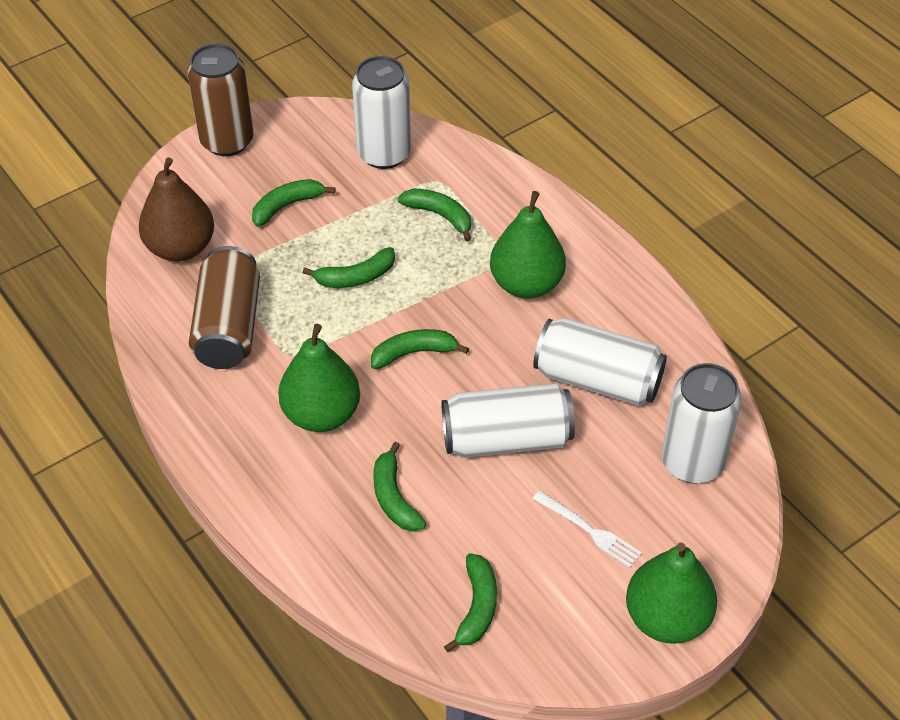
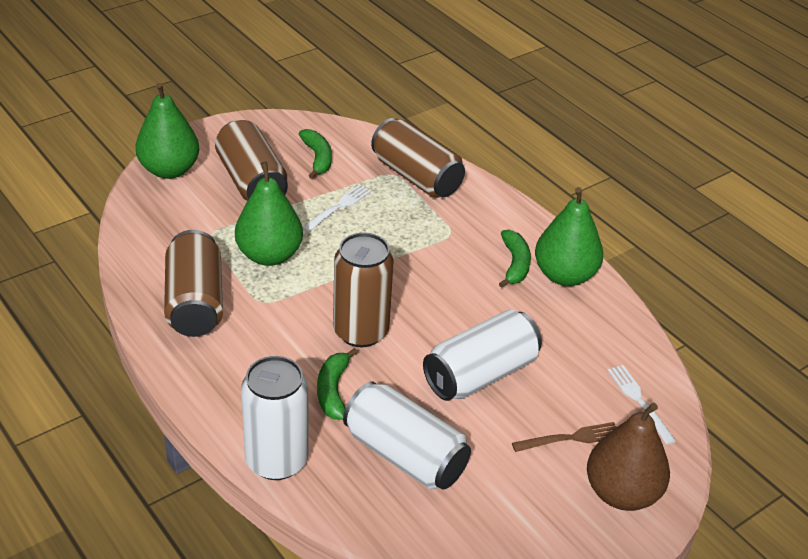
brown can: 2 -> 4
brown fork: 0 -> 1
green banana: 6 -> 3
white can: 4 -> 3
white fork: 1 -> 2

